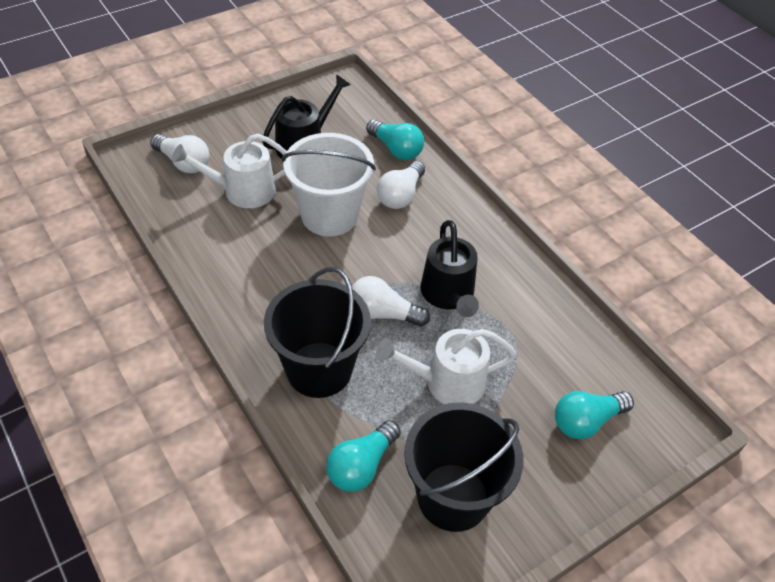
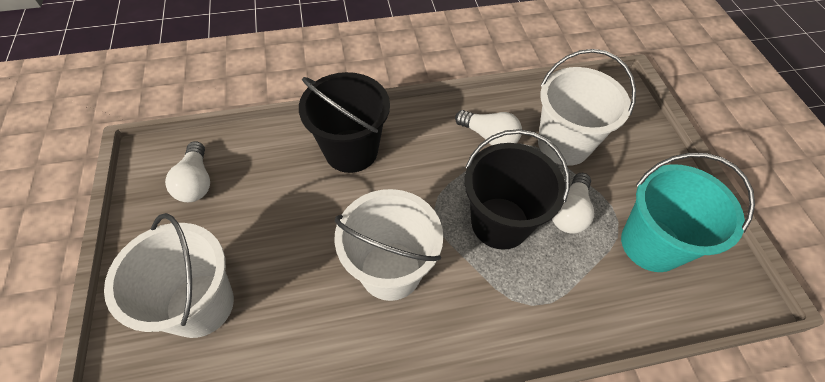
black watering can: 2 -> 0
turquoise bucket: 0 -> 1
turquoise light bulb: 3 -> 0
white bucket: 1 -> 3
white watering can: 2 -> 0

